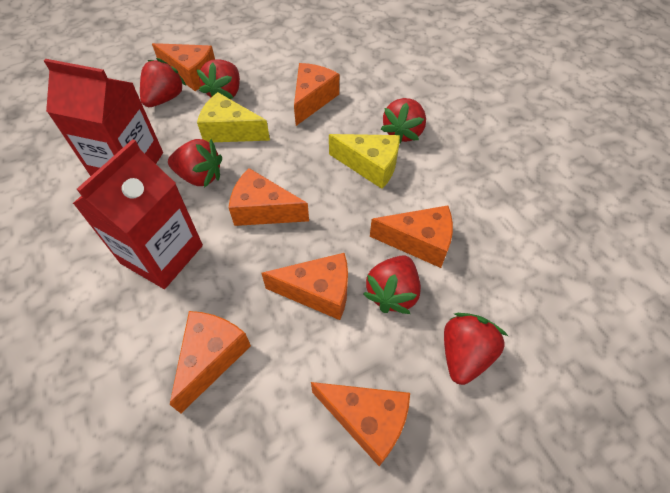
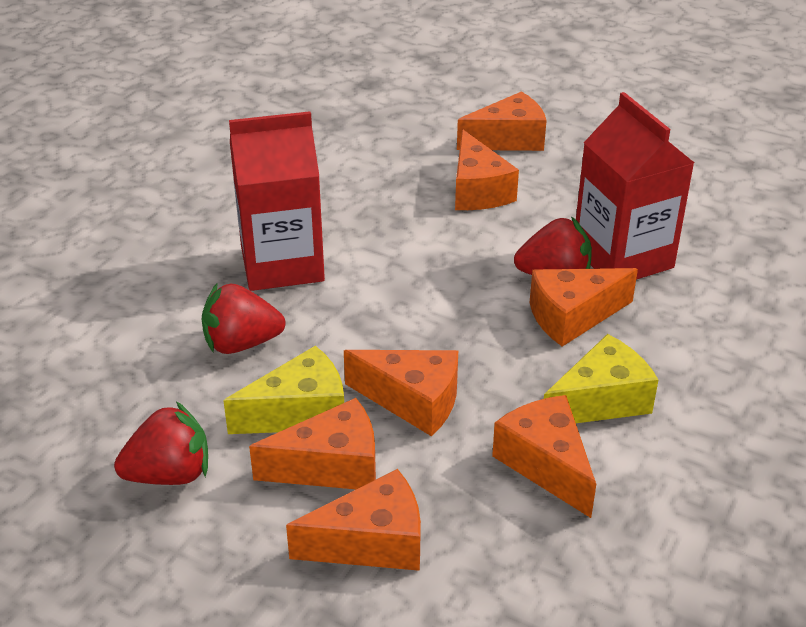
red strawberry: 6 -> 3

